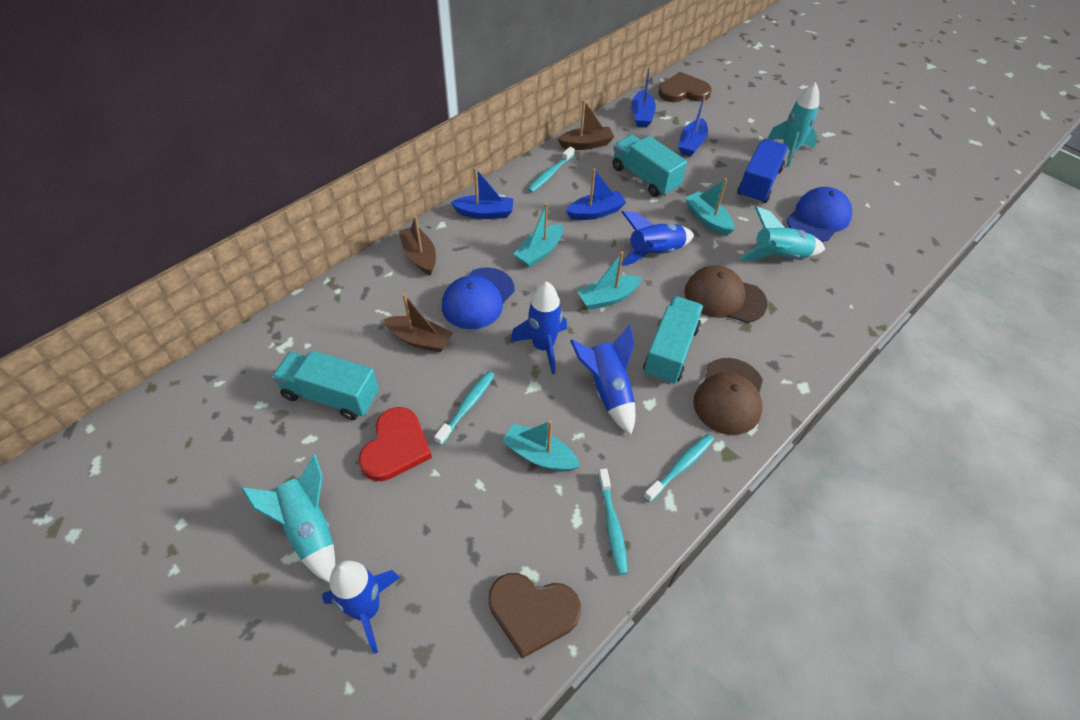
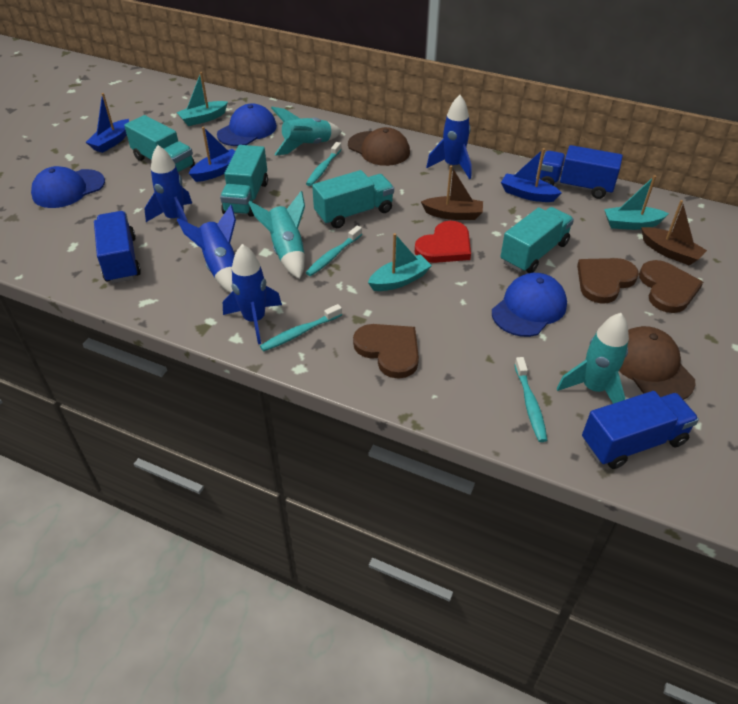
blue boat: 4 -> 3
blue cap: 2 -> 3
blue truck: 1 -> 3
brown boat: 3 -> 2
brown heart: 2 -> 3
turquoise boat: 4 -> 3
turquoise truck: 3 -> 4

